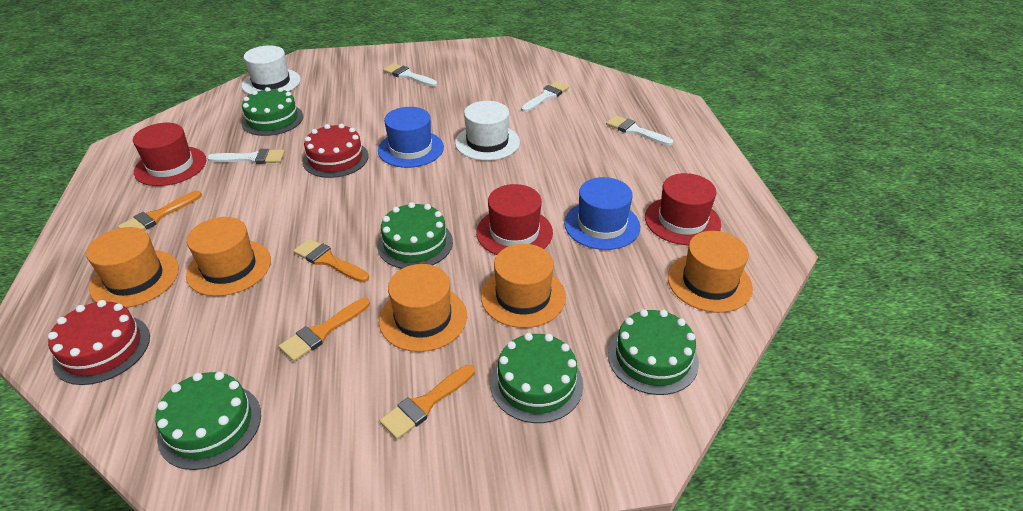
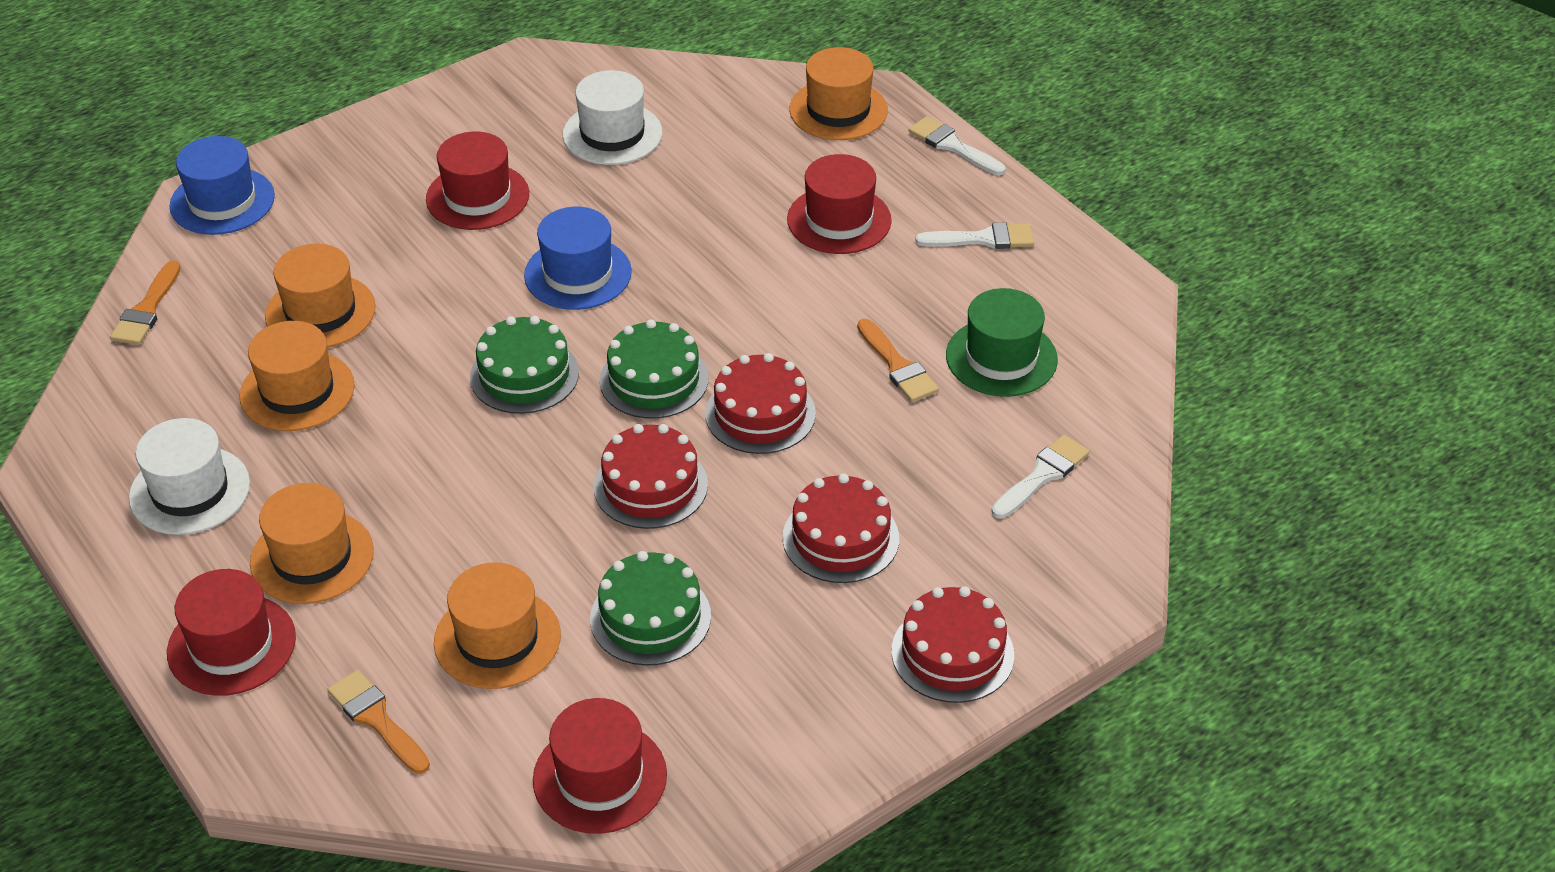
green cake: 5 -> 3
green hat: 0 -> 1
orange brush: 4 -> 3
red cake: 2 -> 4
red hat: 3 -> 4
white brush: 4 -> 3

